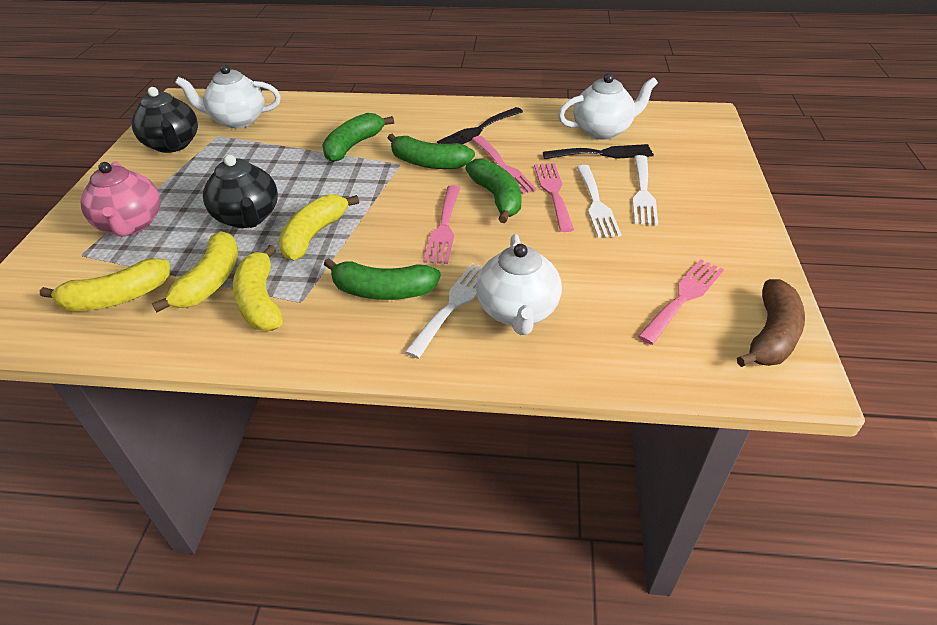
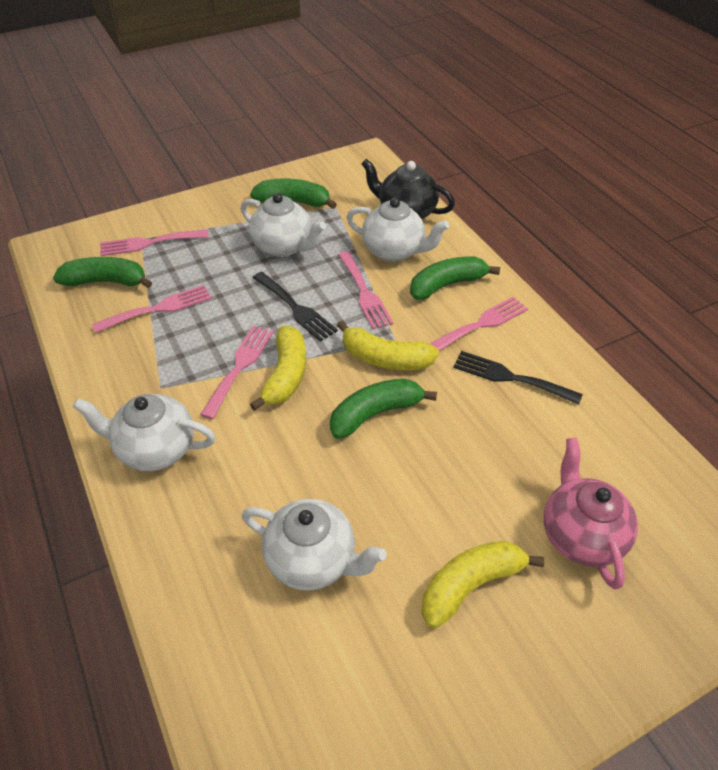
black teapot: 2 -> 1
brown banana: 1 -> 0
pink fork: 4 -> 5
white fork: 3 -> 0
white teapot: 3 -> 4
yellow banana: 4 -> 3

